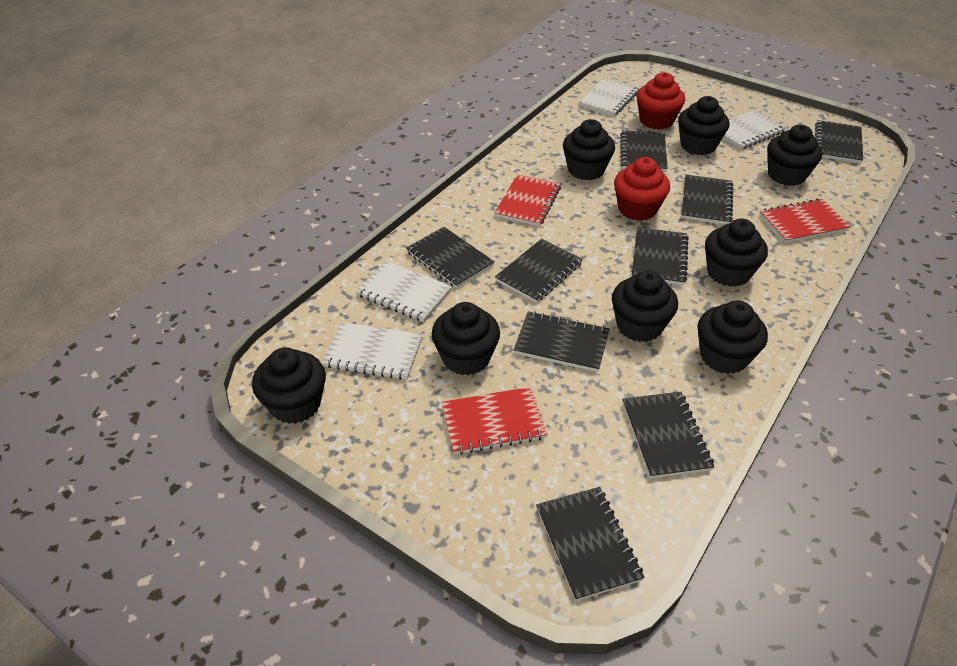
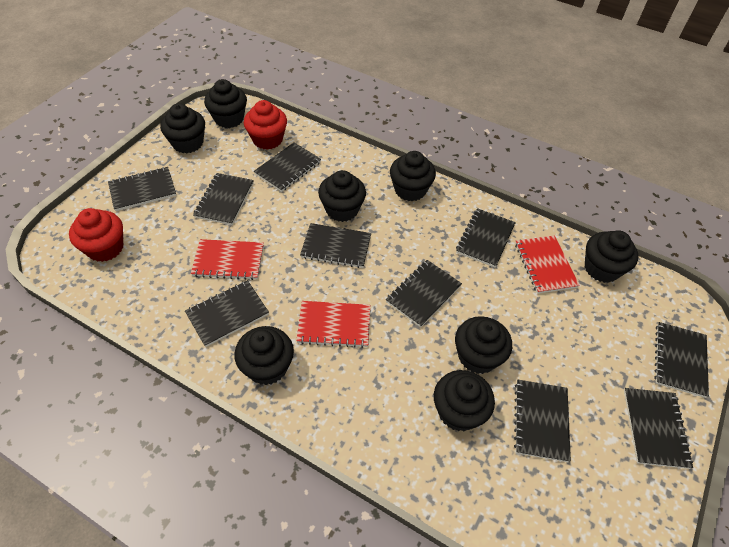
black notebook: 9 -> 10
white notebook: 4 -> 0

